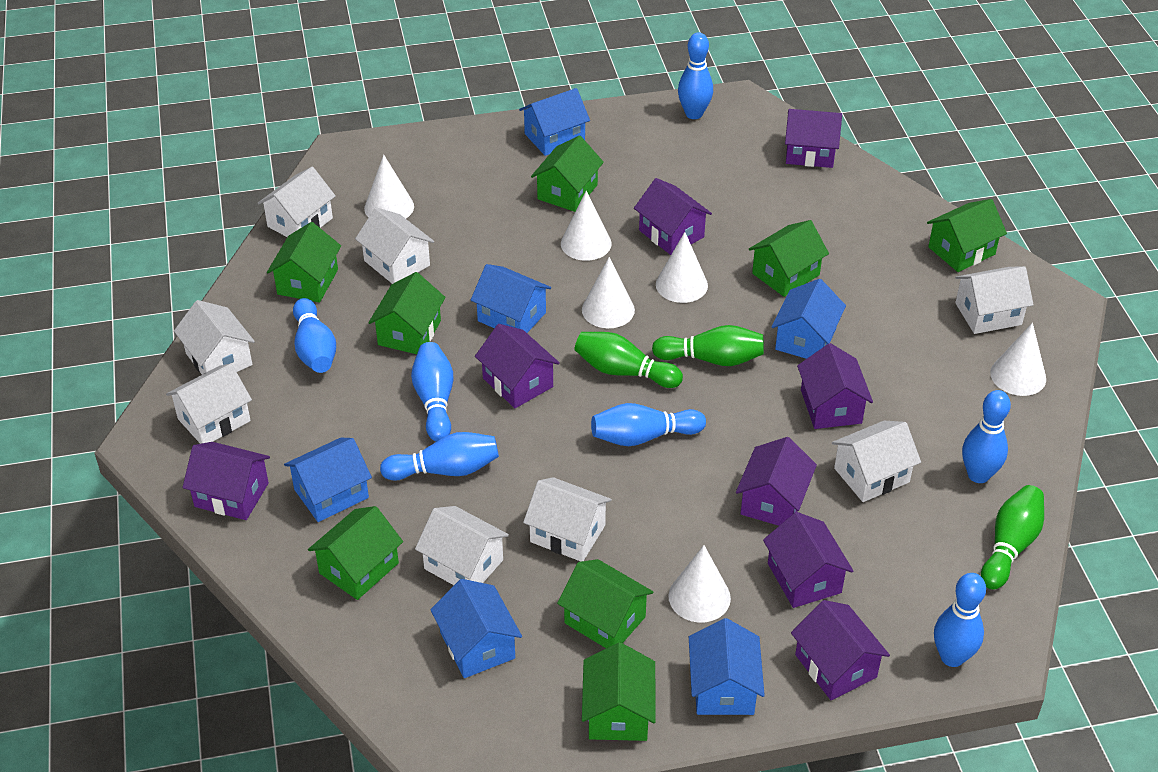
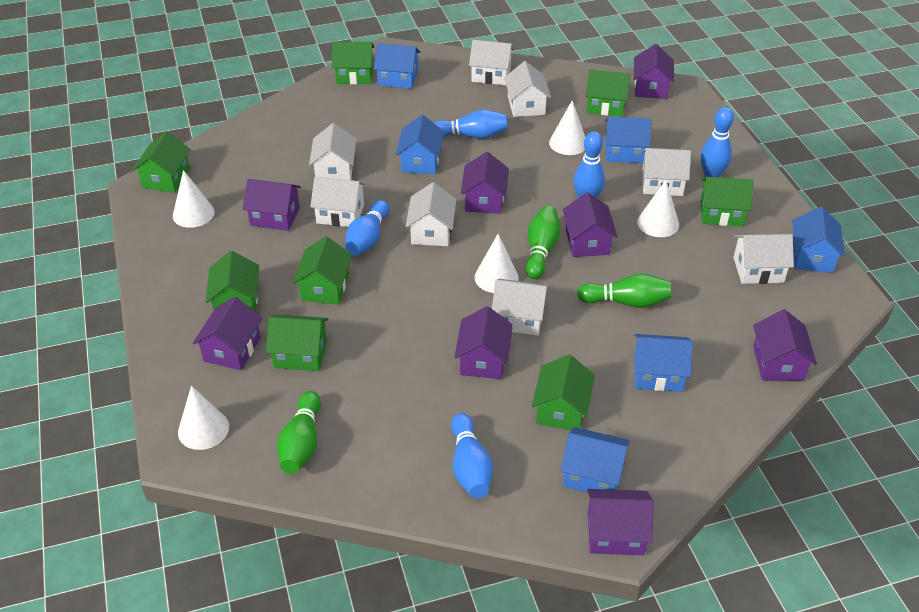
blue bowling pin: 7 -> 5
white cone: 6 -> 5

